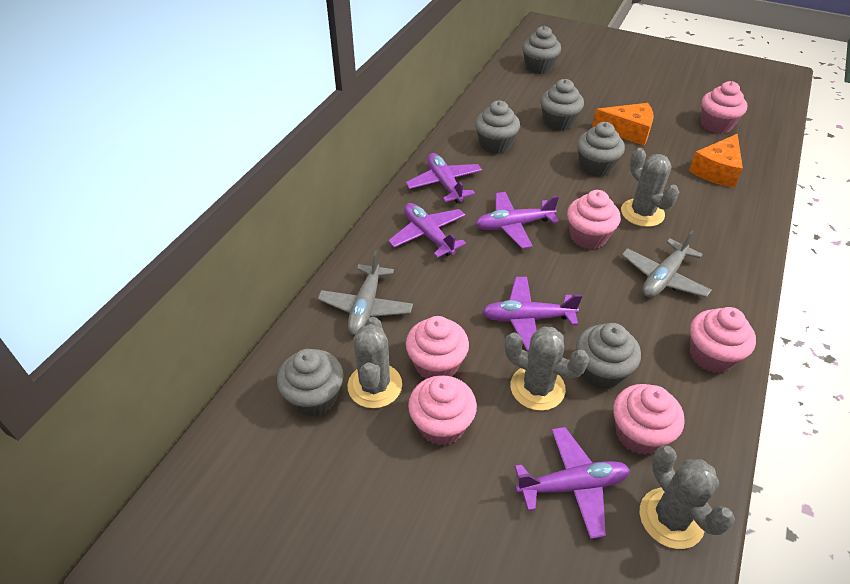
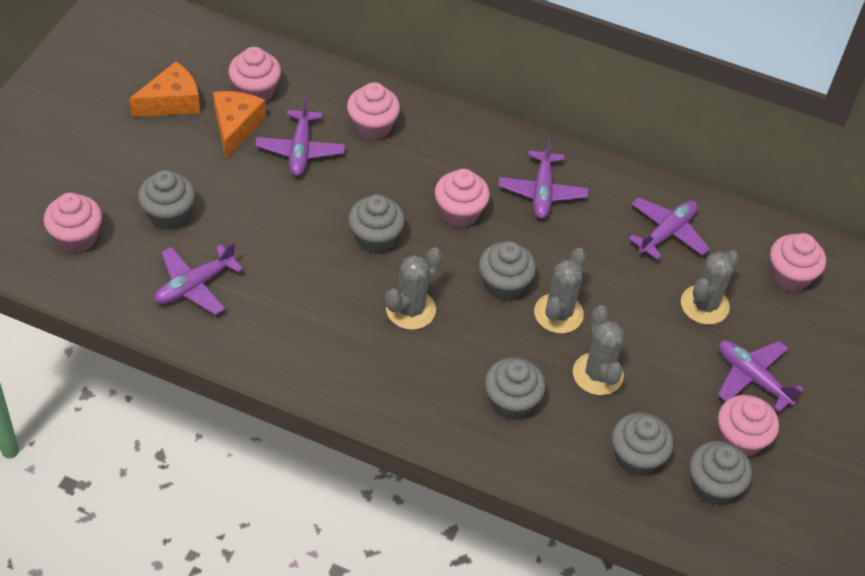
grey plane: 2 -> 0

